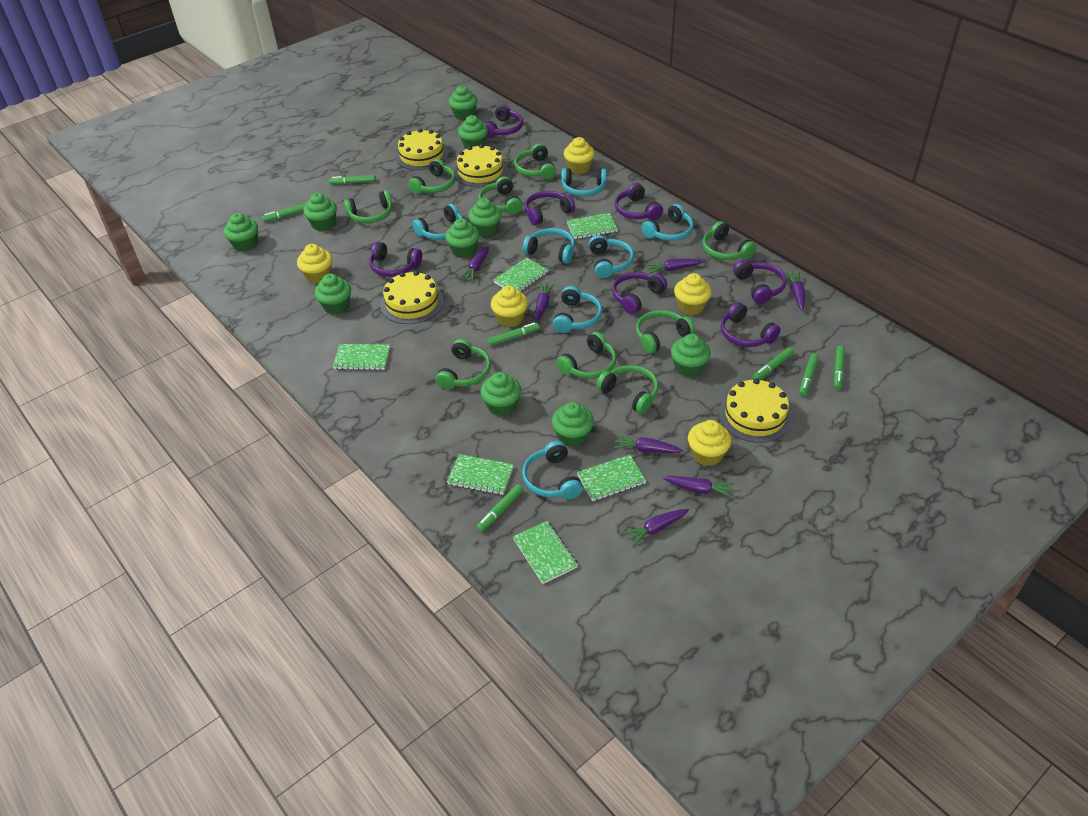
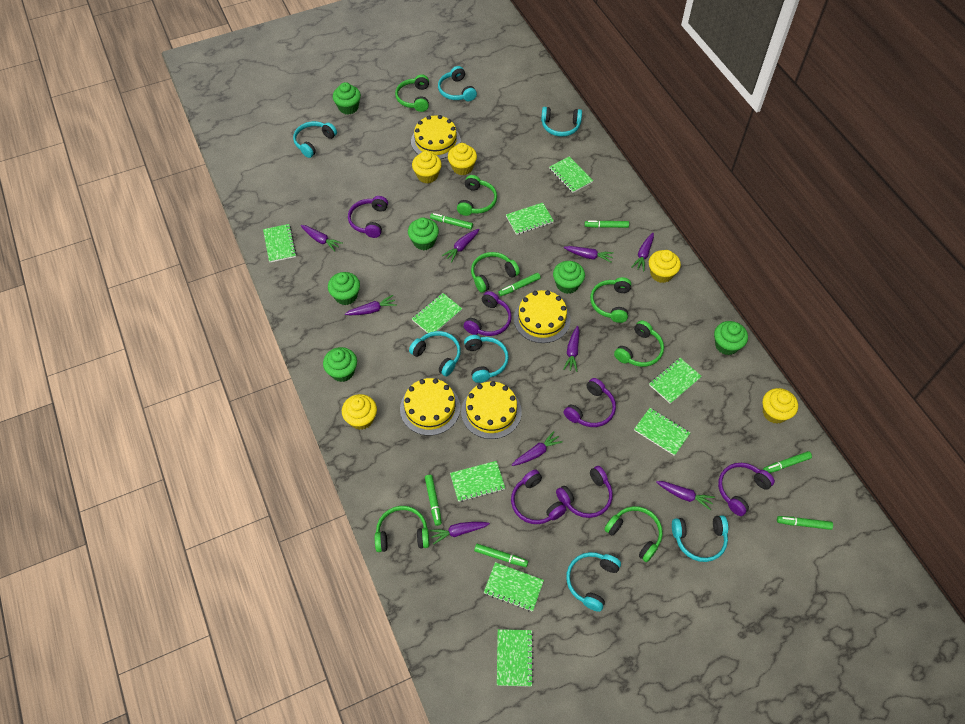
green cupcake: 10 -> 6
green headphones: 9 -> 7
green notebook: 6 -> 9
purple carrot: 7 -> 9
purple headphones: 7 -> 6

